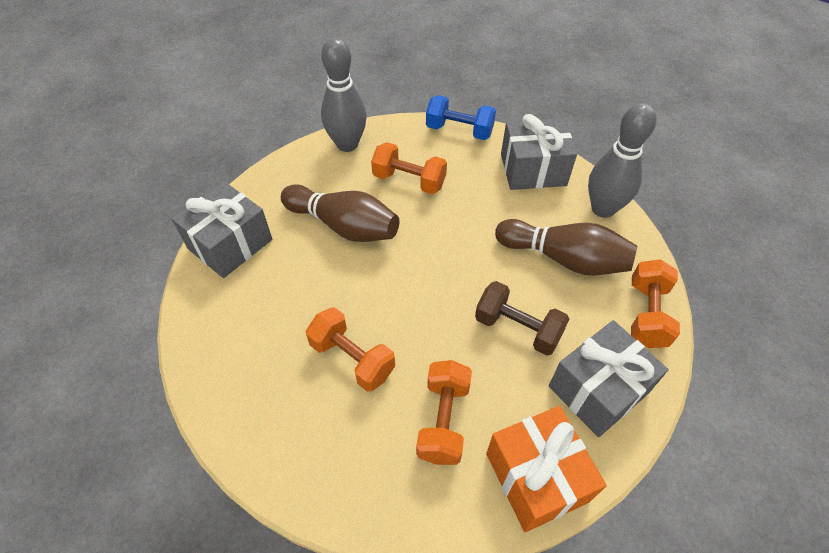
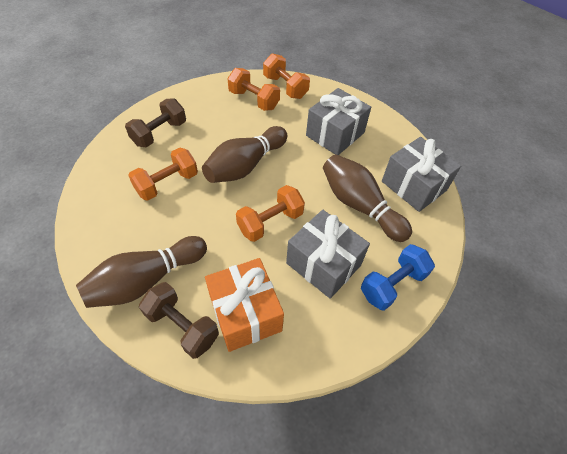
brown bowling pin: 2 -> 3
brown dumbbell: 1 -> 2
grey bowling pin: 2 -> 0

